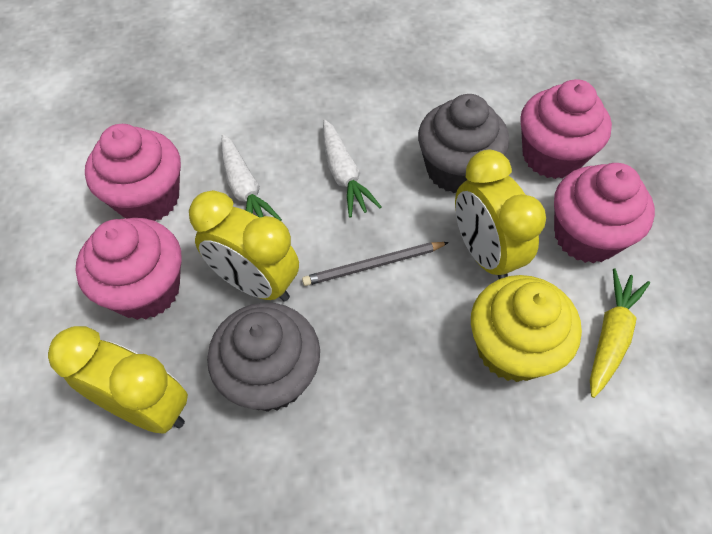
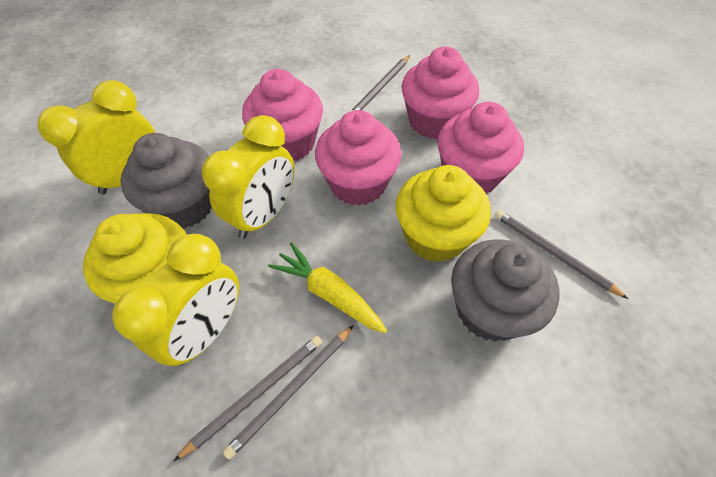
grey pencil: 1 -> 4
white carrot: 2 -> 0
yellow cupcake: 1 -> 2

